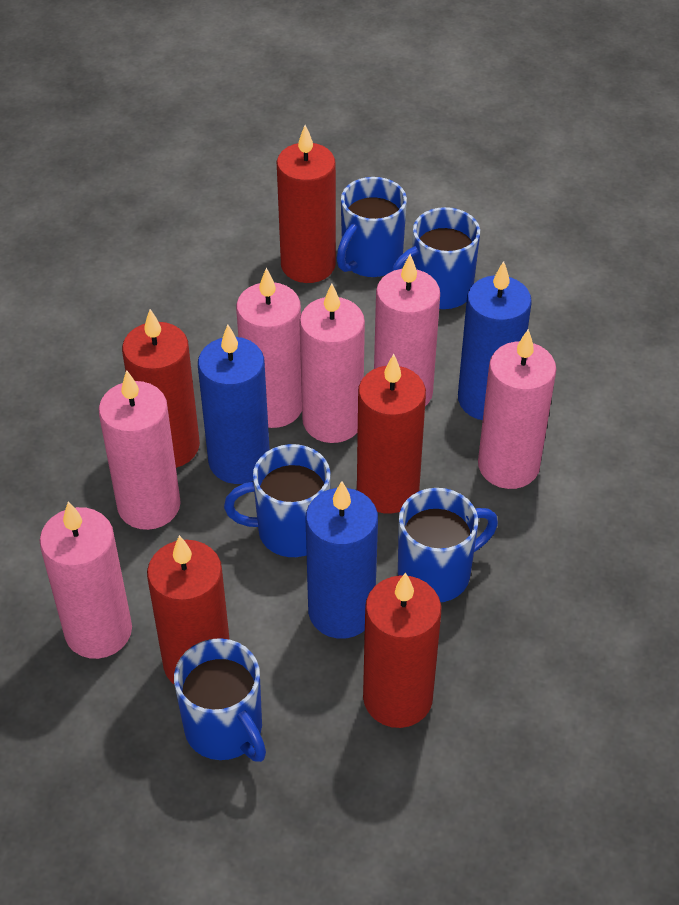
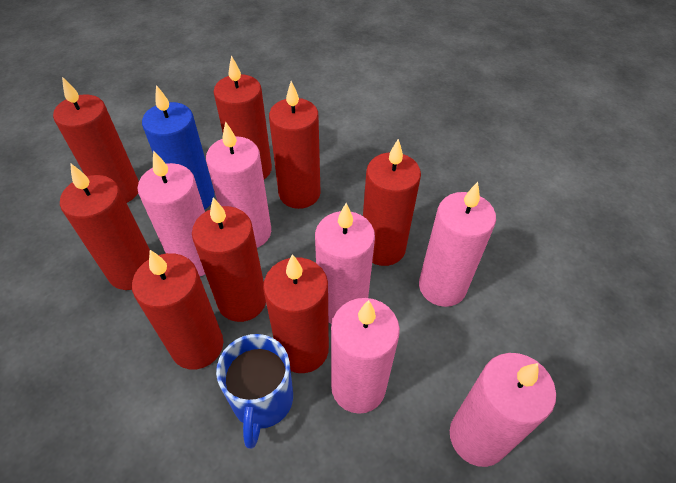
blue candle: 3 -> 1
blue mug: 5 -> 1
red candle: 5 -> 8

